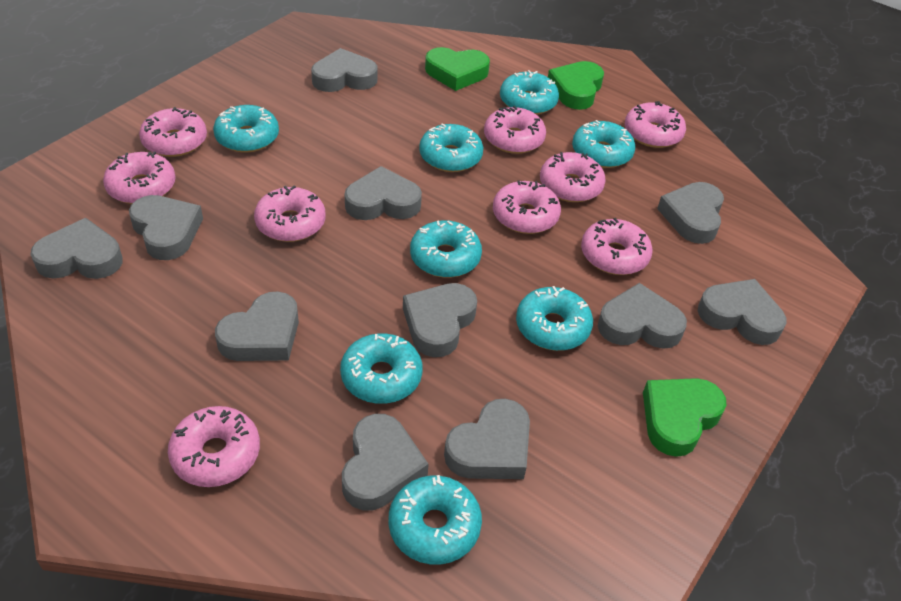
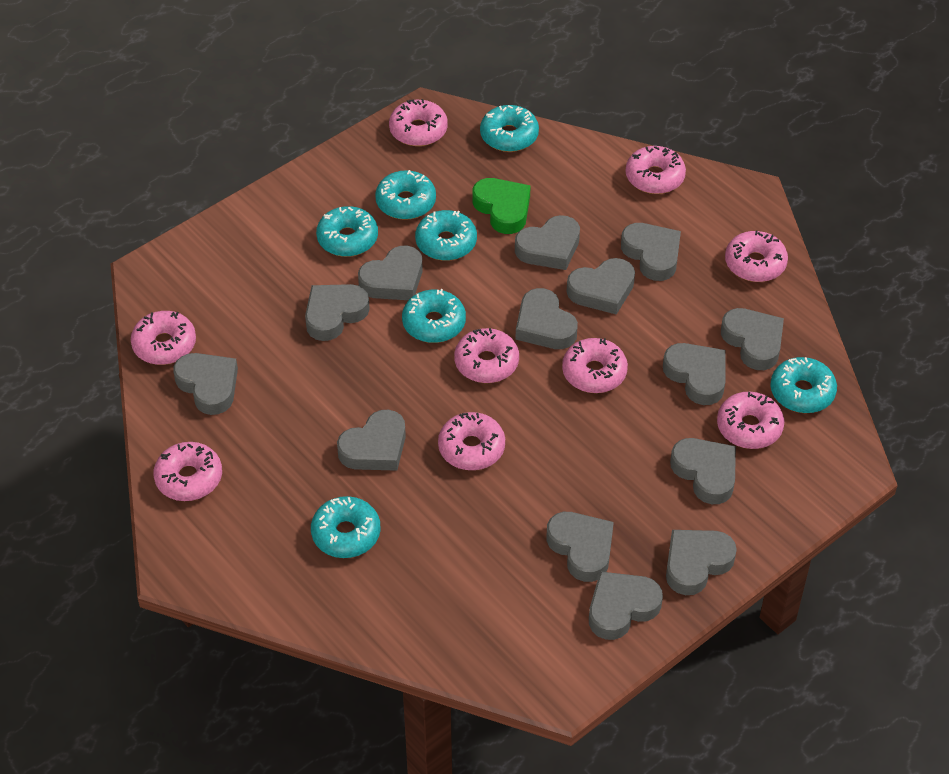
green heart: 3 -> 1
grey heart: 11 -> 14
turquoise donut: 8 -> 7

